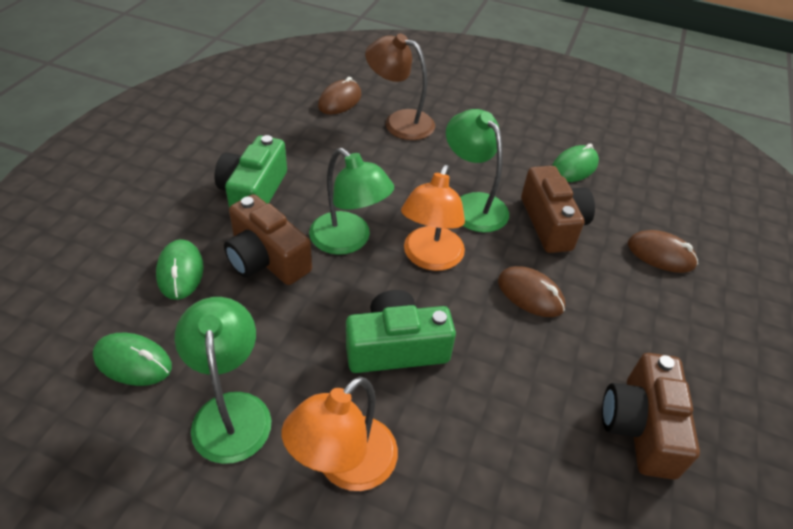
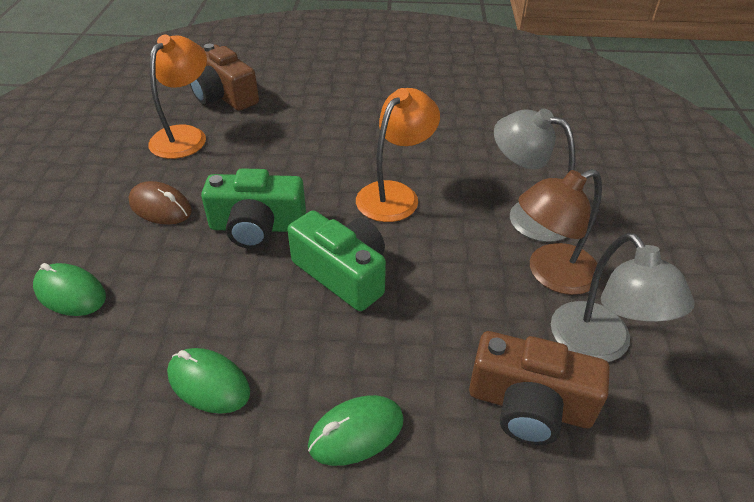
brown camera: 3 -> 2
brown mouse: 3 -> 1
green lamp: 3 -> 0
grey lamp: 0 -> 2

